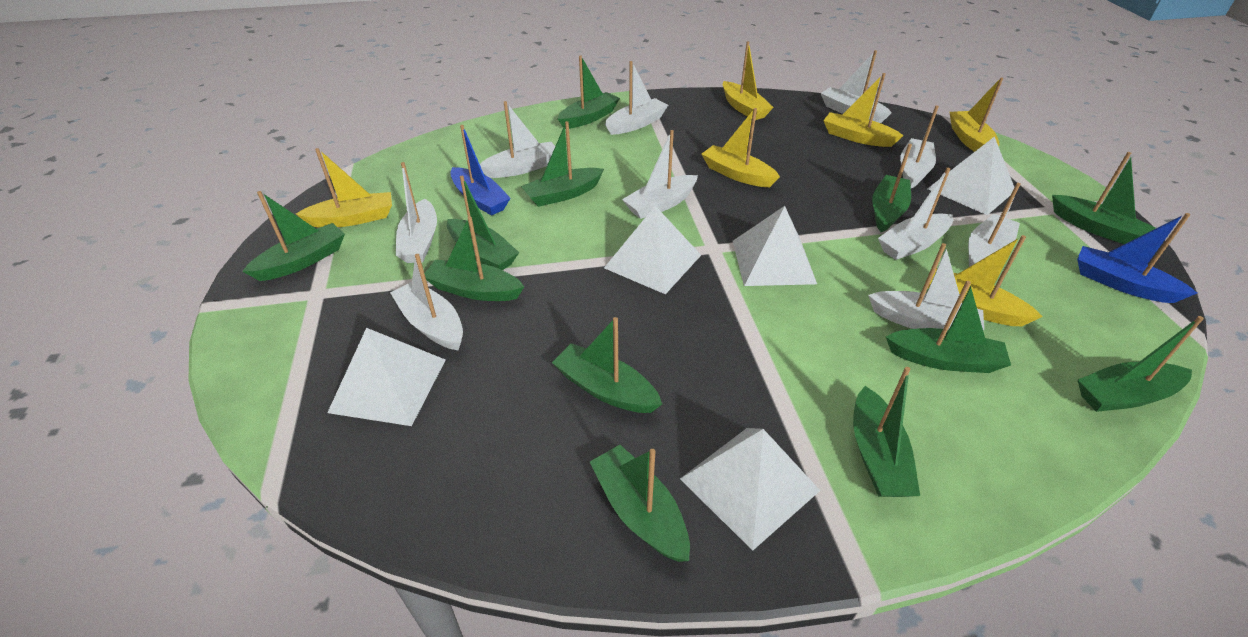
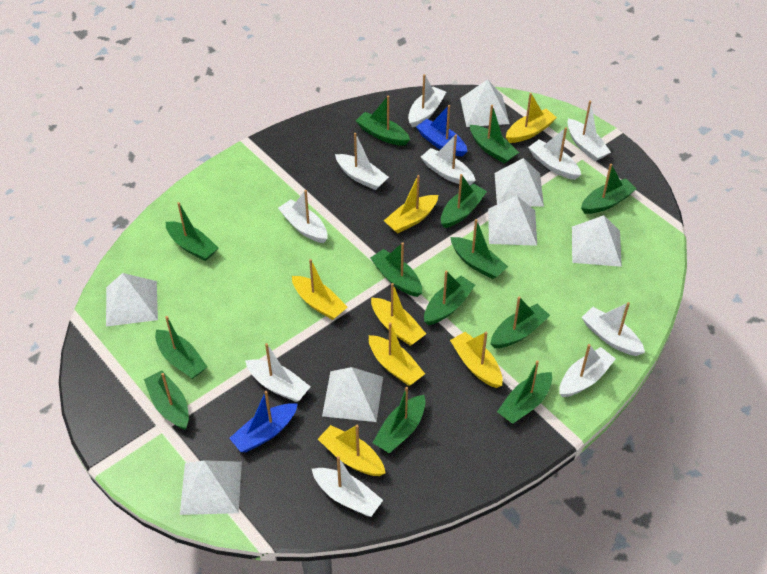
green boat: 12 -> 13
white pyramid: 5 -> 7
yellow boat: 6 -> 7

